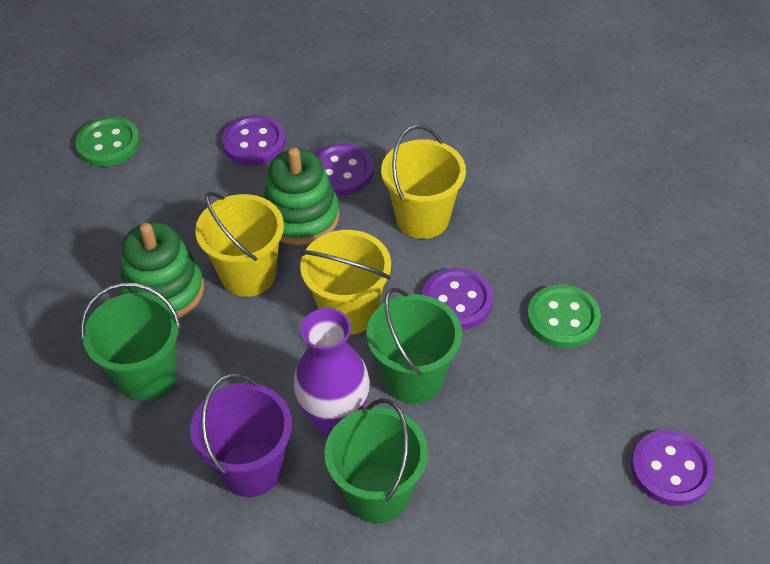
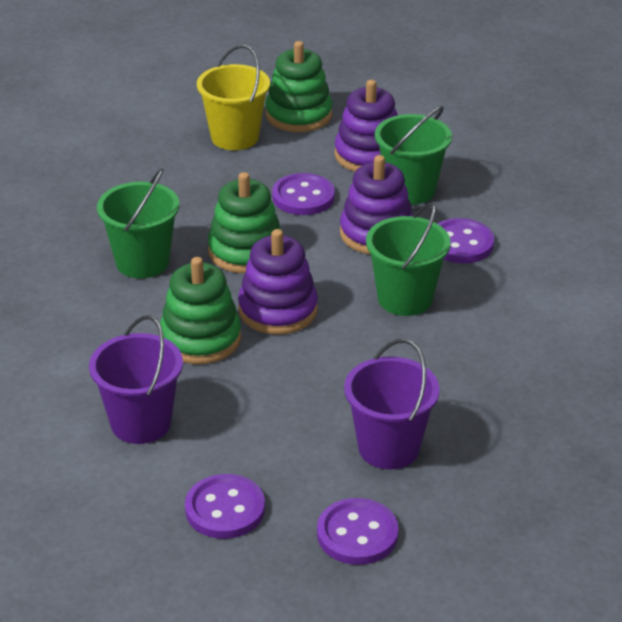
green button: 2 -> 0
green stacking toy: 2 -> 3
purple bucket: 1 -> 2
purple stacking toy: 0 -> 3
purple vase: 1 -> 0
yellow bucket: 3 -> 1

